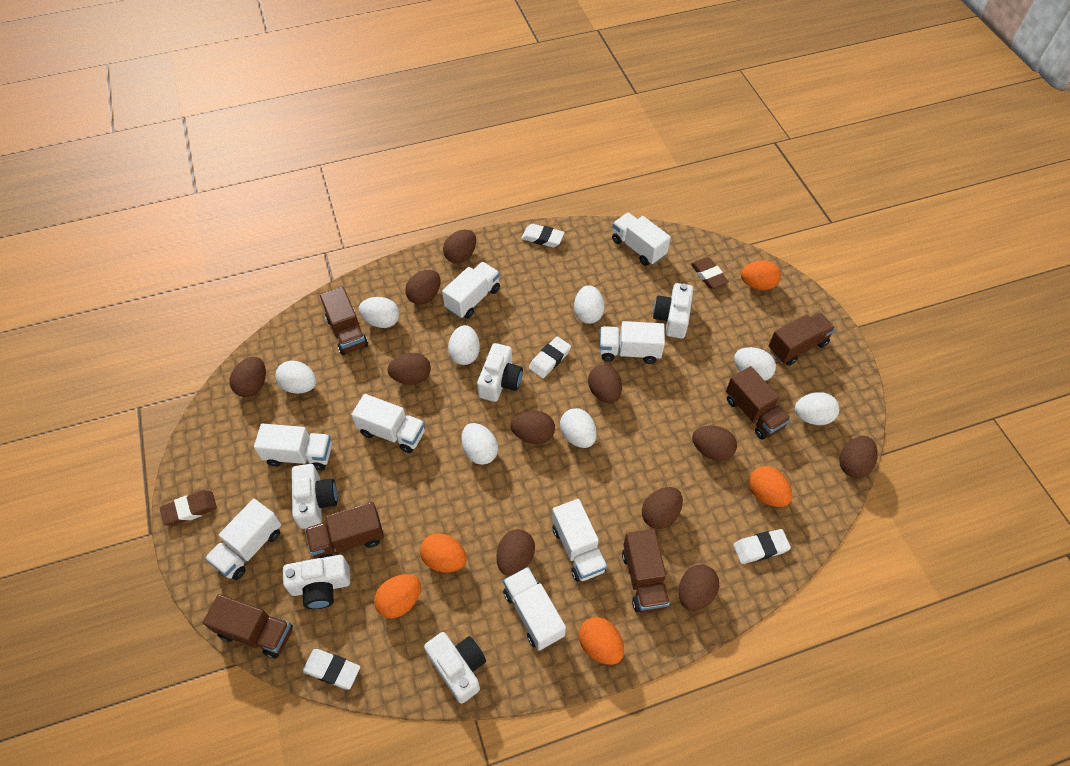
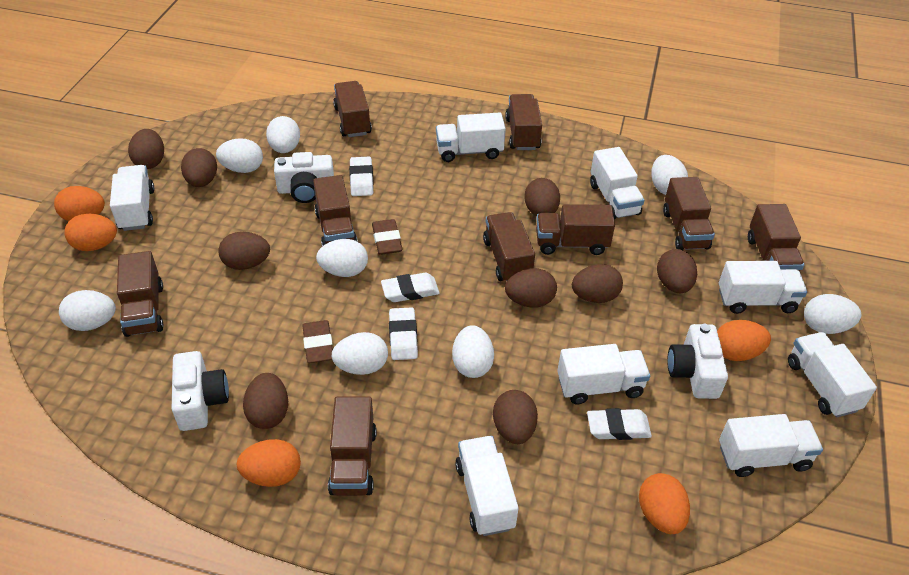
brown egg: 11 -> 9
brown truck: 6 -> 9
white camera: 5 -> 3

